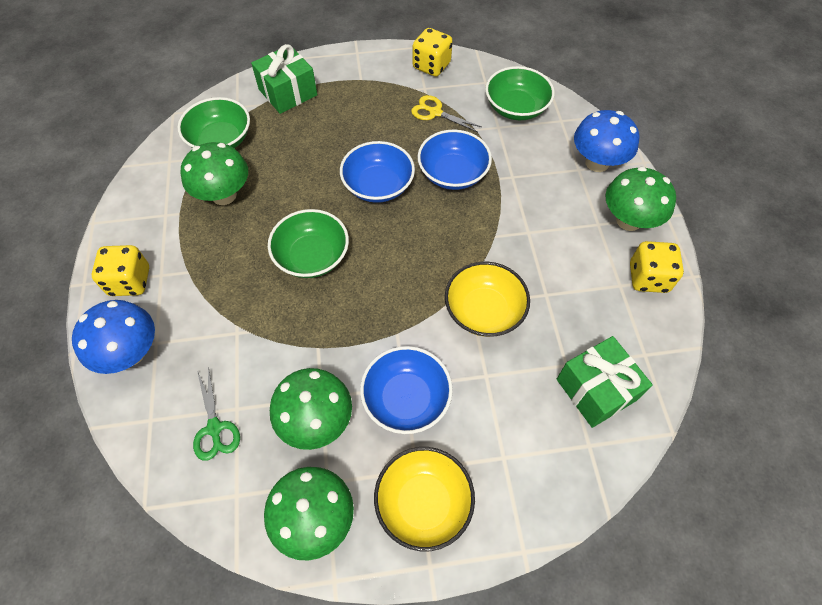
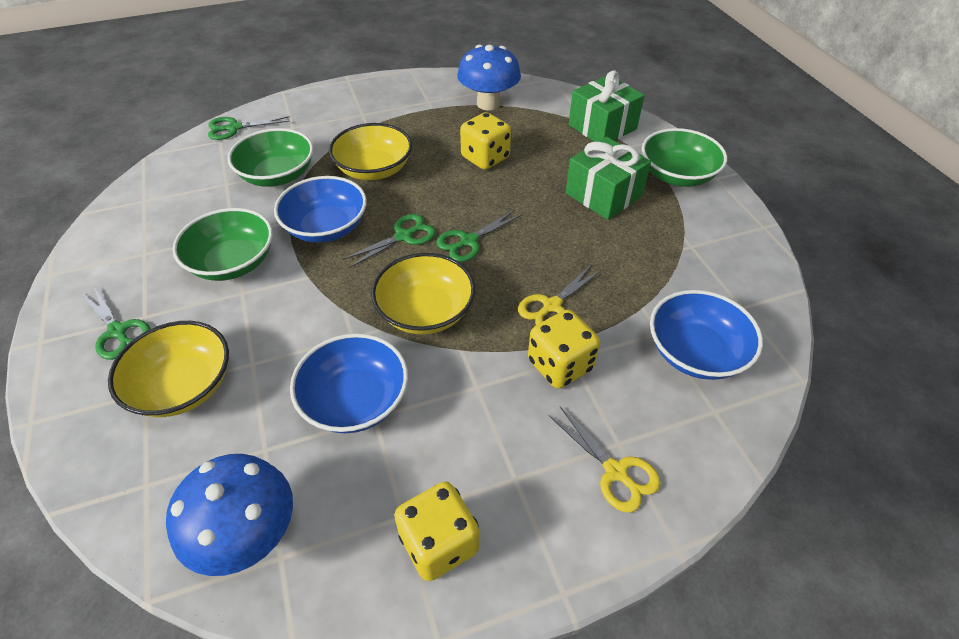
green mushroom: 4 -> 0
green scissors: 1 -> 4
yellow bowl: 2 -> 3
yellow scissors: 1 -> 2

